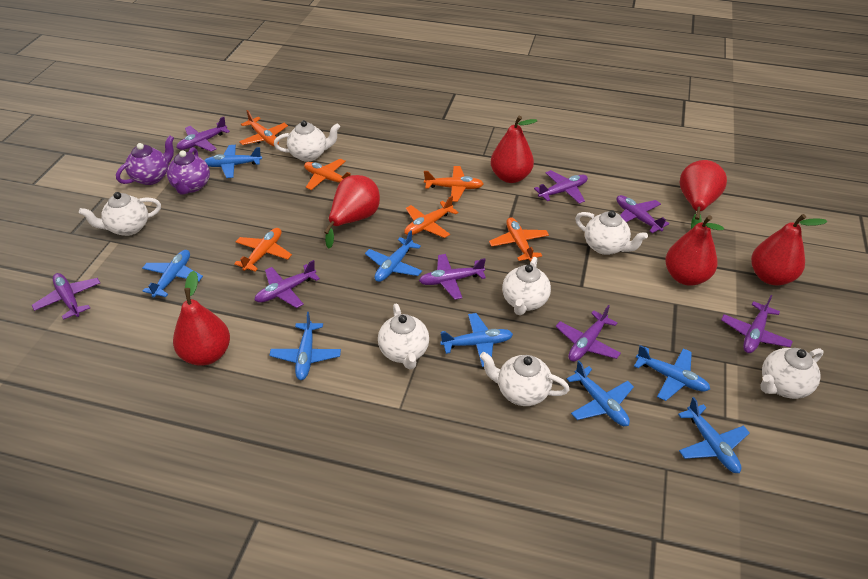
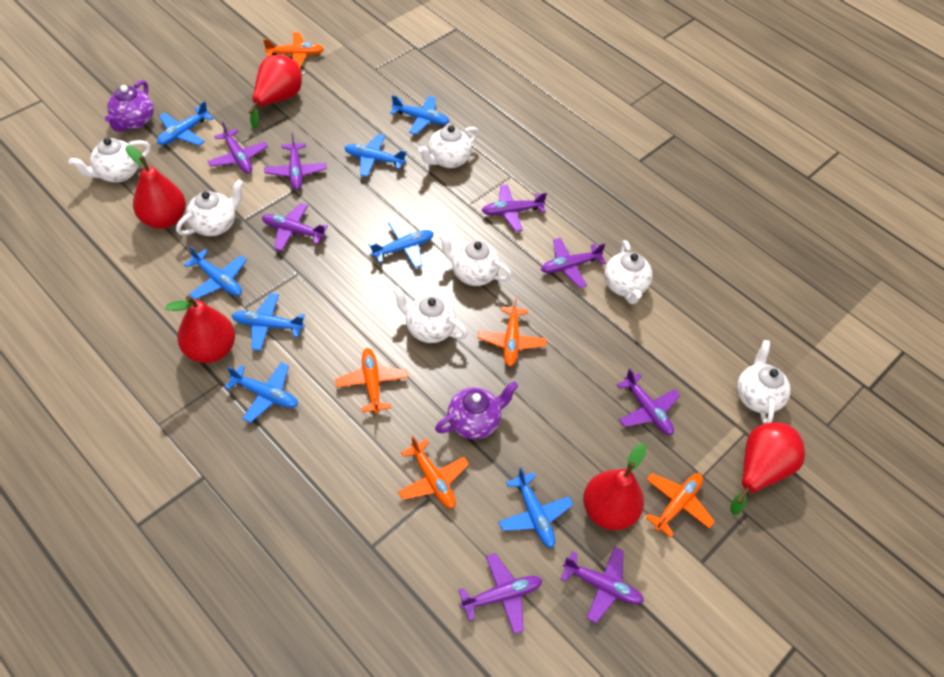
orange plane: 6 -> 5
red pear: 6 -> 5

